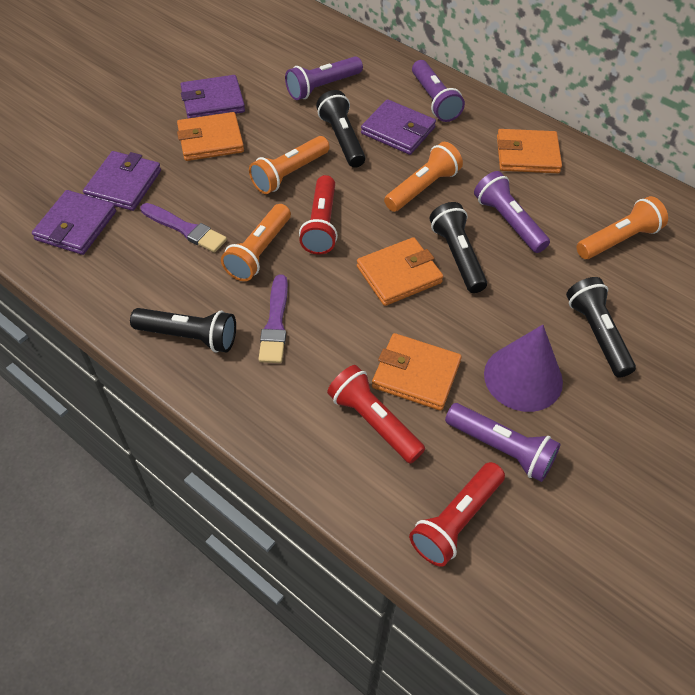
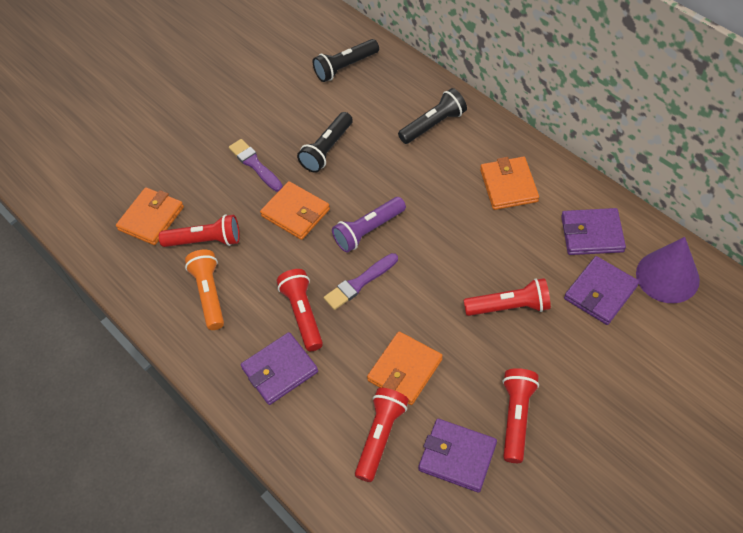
black flashlight: 4 -> 3
orange flashlight: 4 -> 1
purple flashlight: 4 -> 1
red flashlight: 3 -> 5

